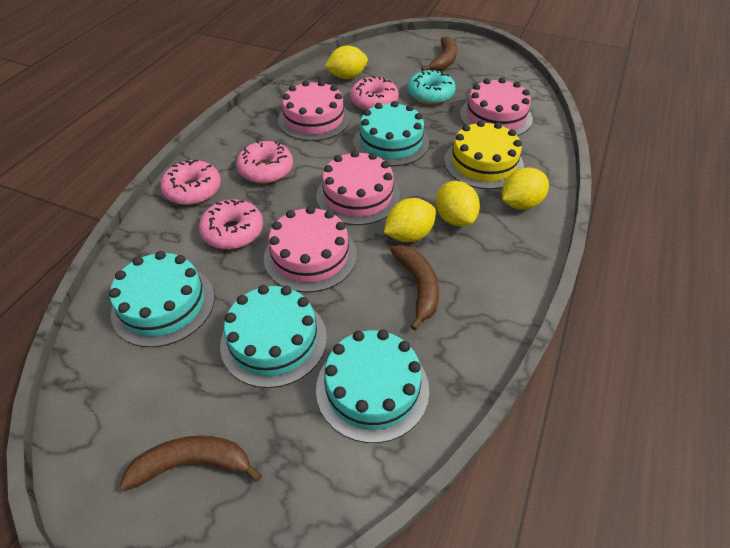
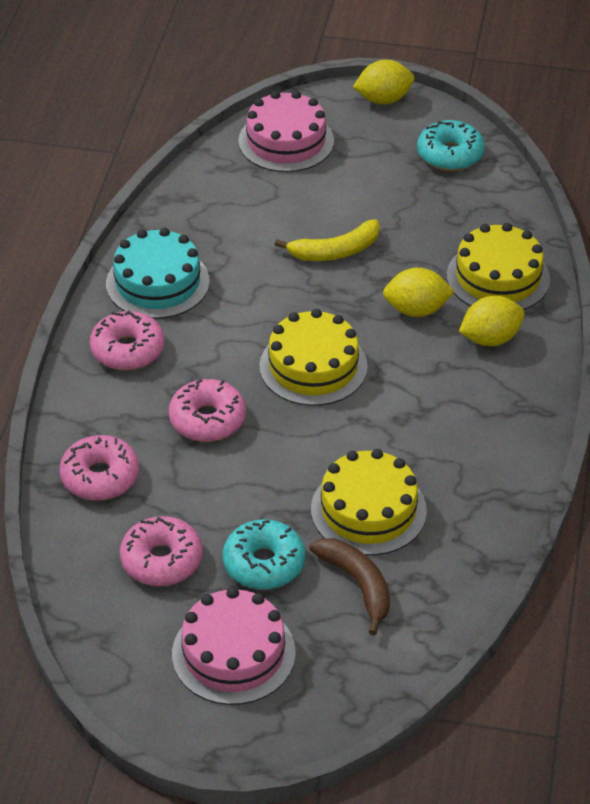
brown banana: 3 -> 1
pink cake: 4 -> 2
turquoise cake: 4 -> 1
turquoise donut: 1 -> 2
yellow banana: 0 -> 1
yellow cake: 1 -> 3
yellow lemon: 4 -> 3

